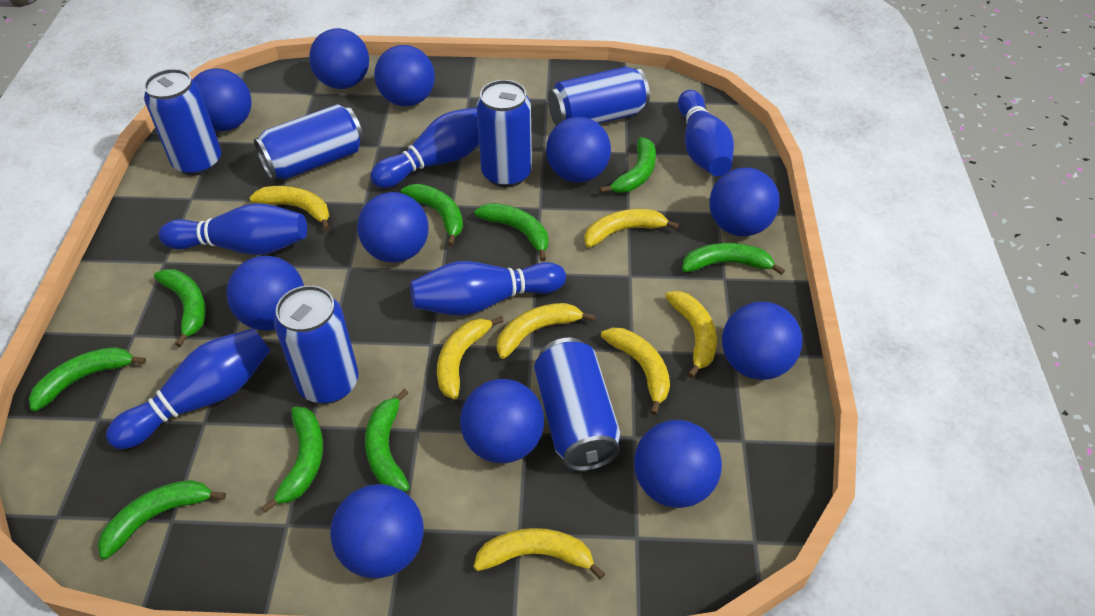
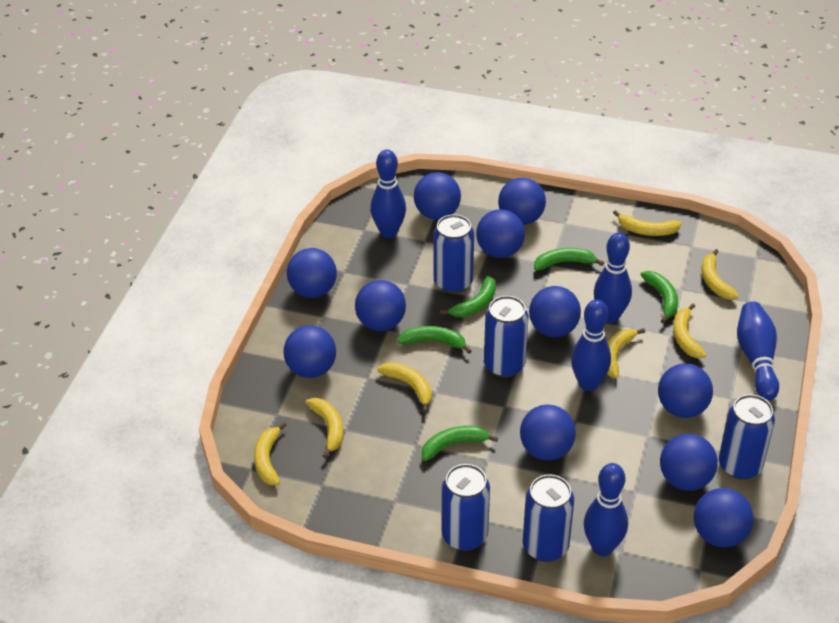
blue can: 6 -> 5
green banana: 9 -> 5

